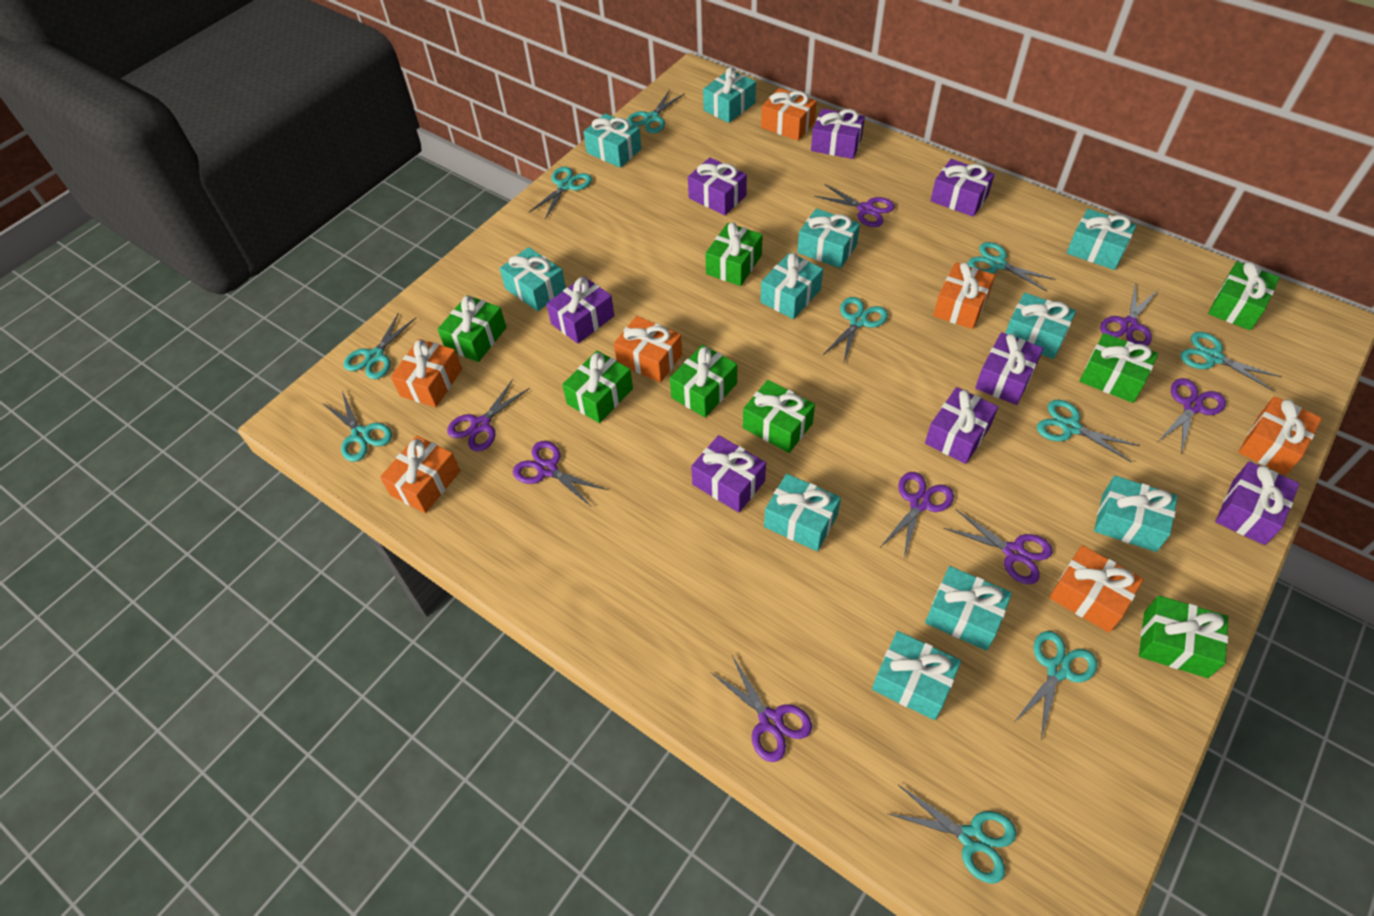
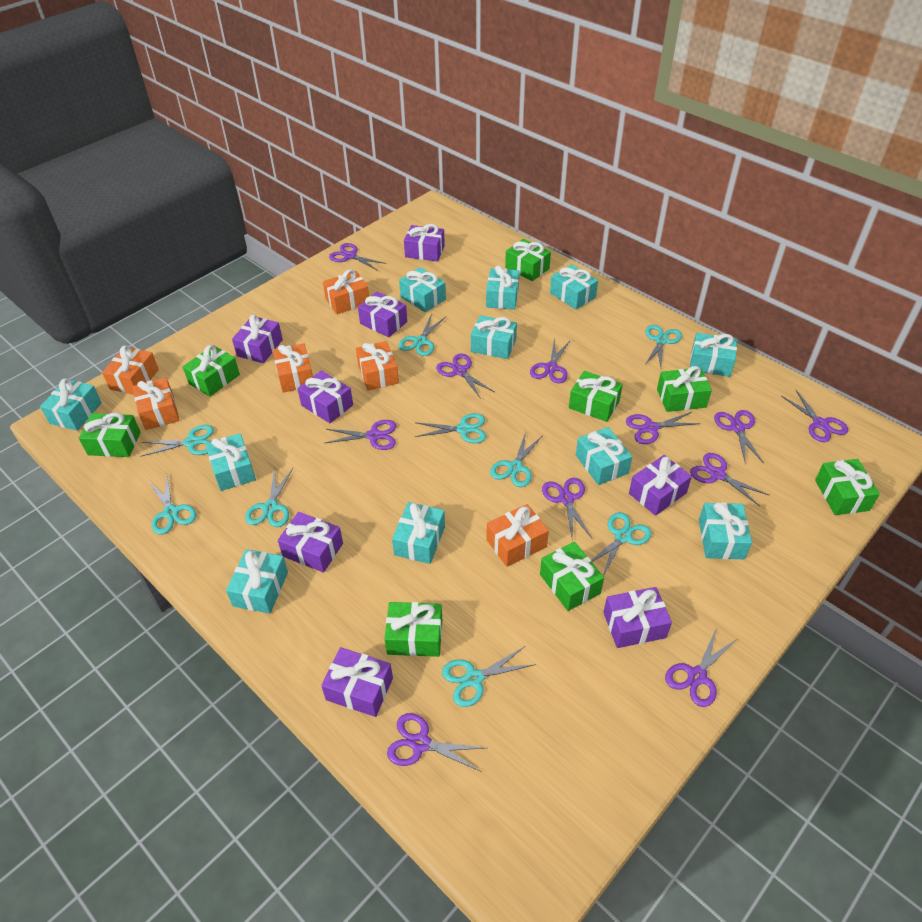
orange gift: 7 -> 6
purple scissors: 8 -> 11
turquoise scissors: 10 -> 9

